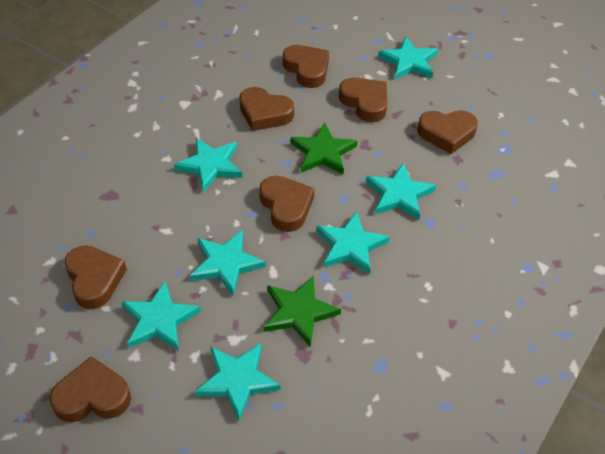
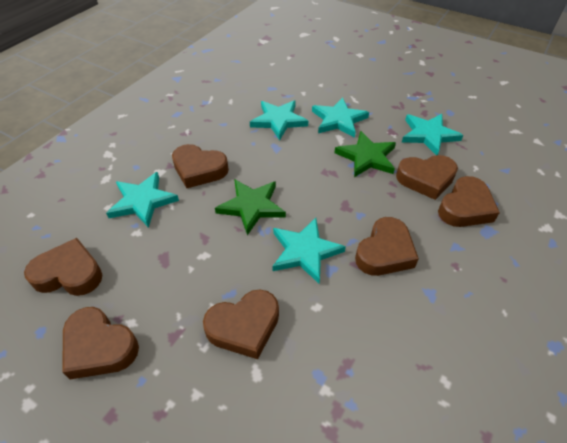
turquoise star: 7 -> 5

